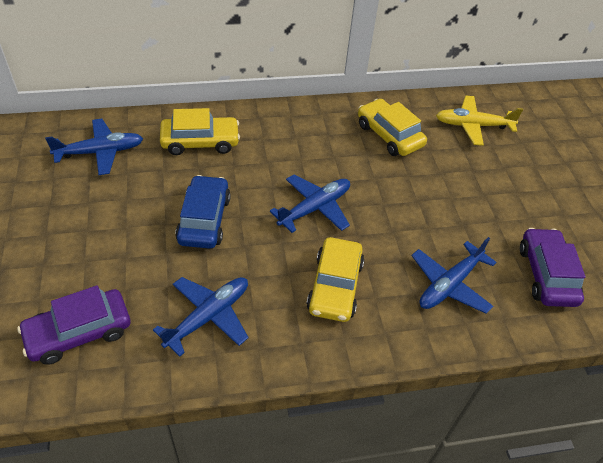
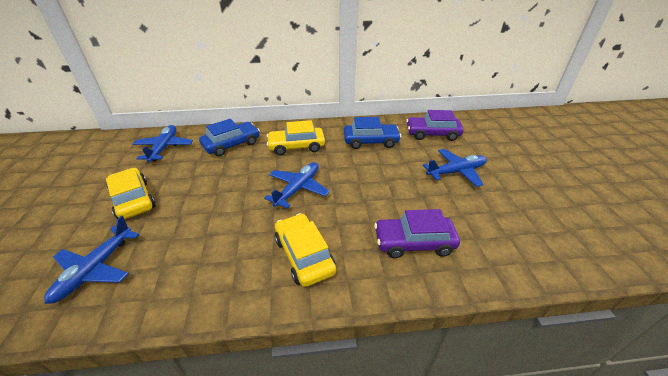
blue car: 1 -> 2
yellow plane: 1 -> 0

